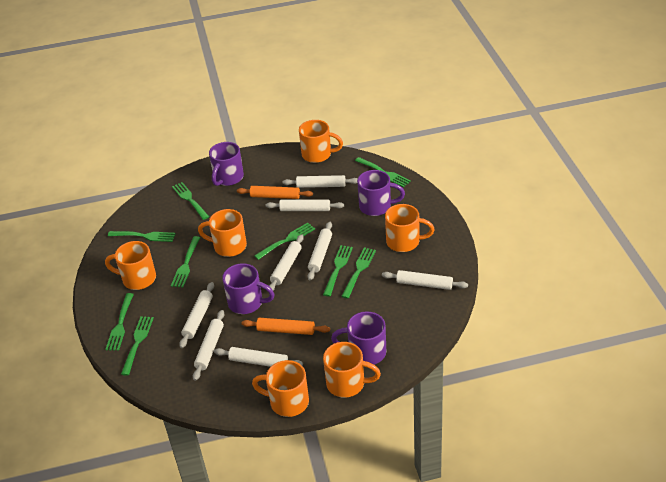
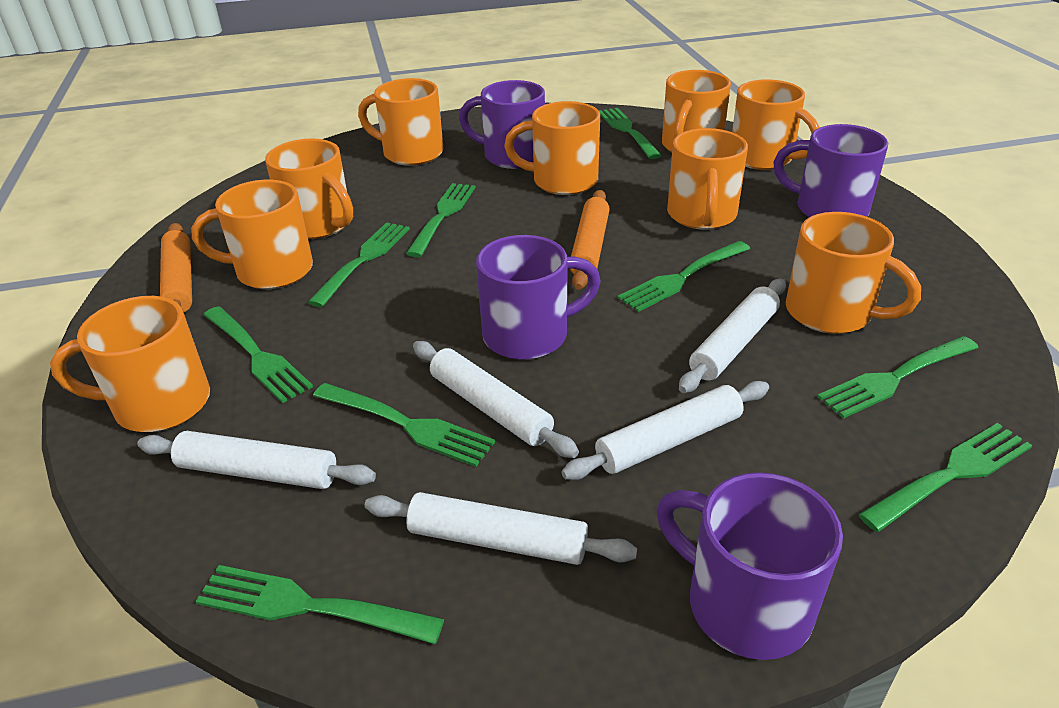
orange mug: 6 -> 9
white rolling pin: 8 -> 5

